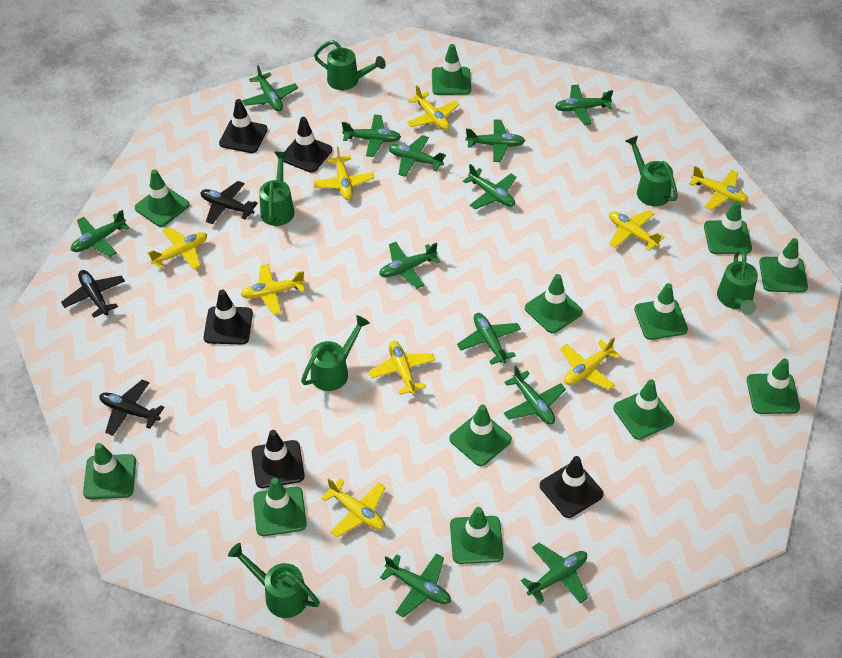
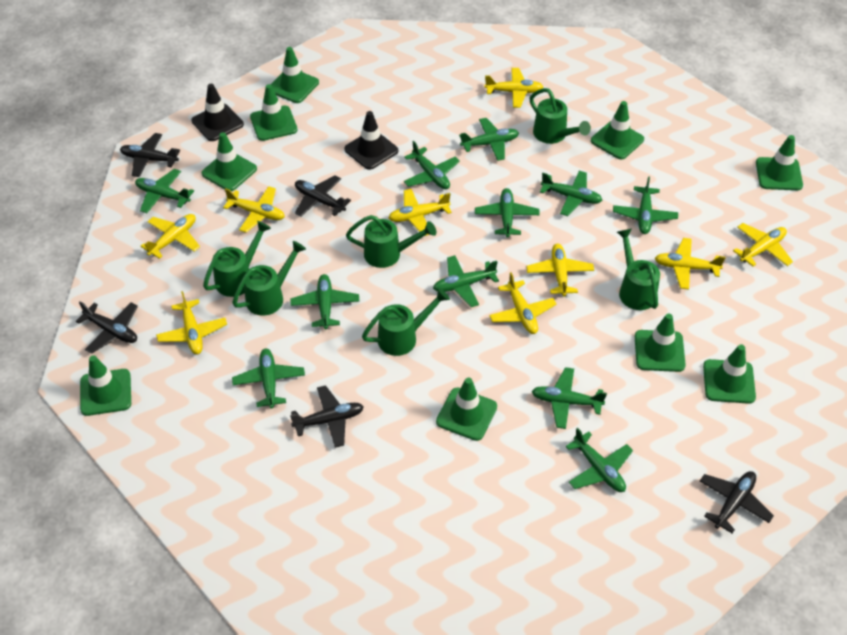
black plane: 3 -> 5
black traffic cone: 5 -> 2
green plane: 12 -> 11
green traffic cone: 12 -> 9

